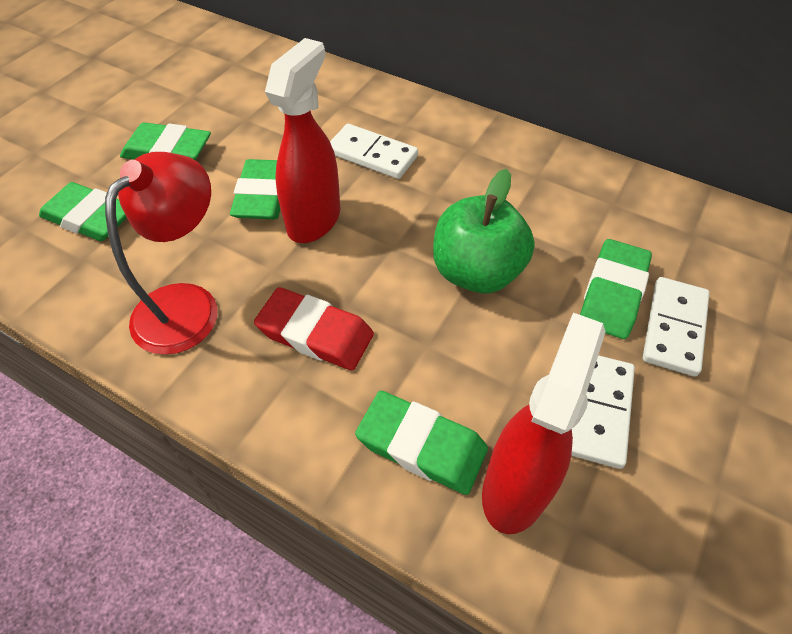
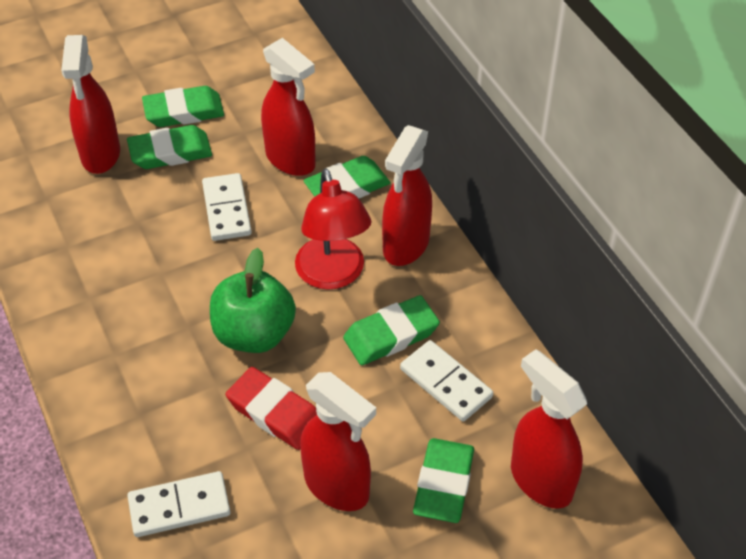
red spray bottle: 2 -> 5

